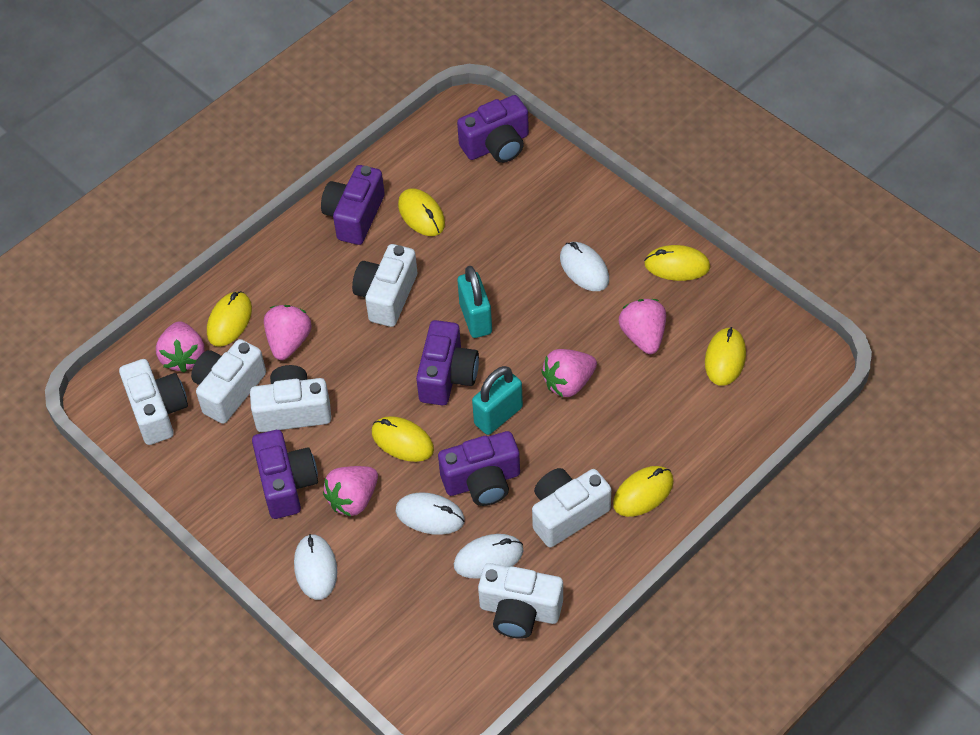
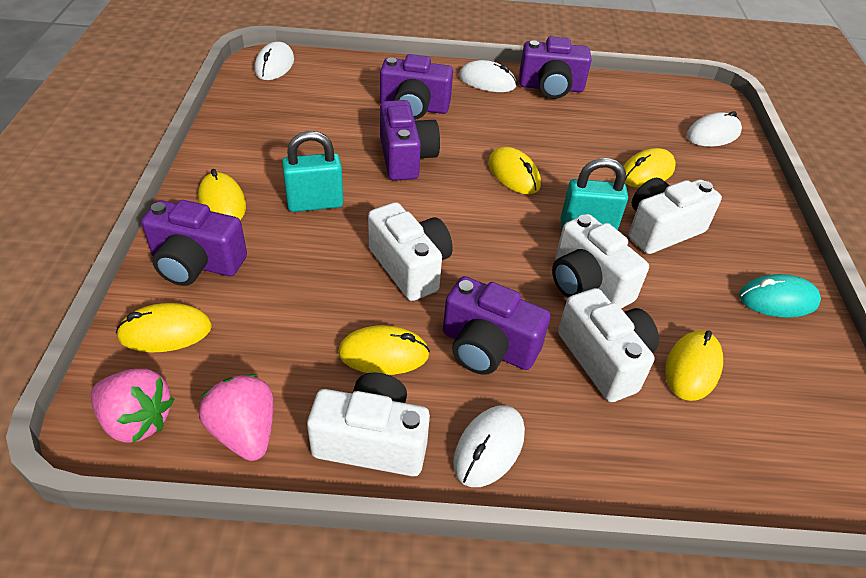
pink strawberry: 5 -> 2
turquoise mouse: 0 -> 1
white camera: 6 -> 5

